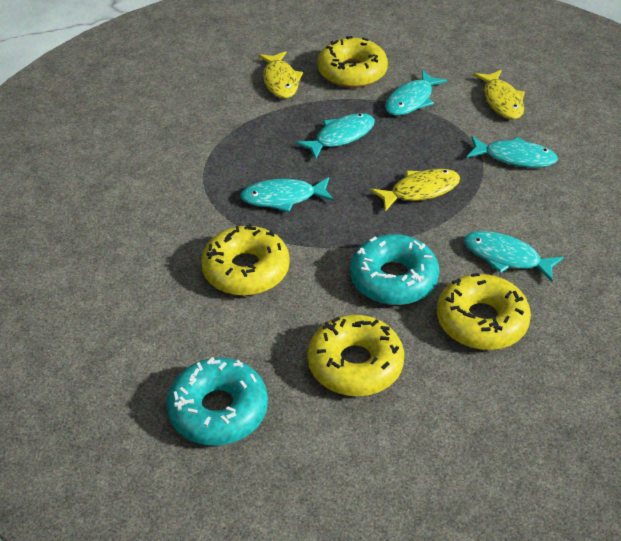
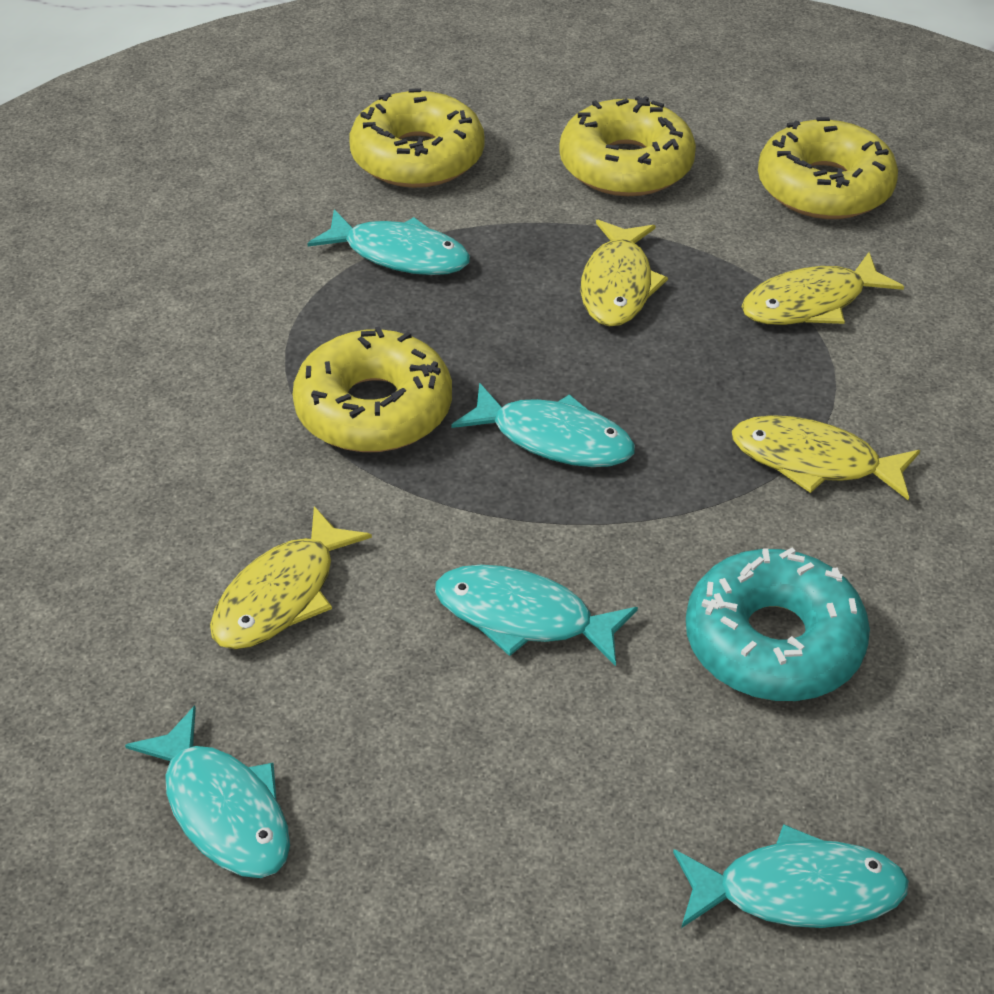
turquoise donut: 2 -> 1
yellow fish: 3 -> 4

